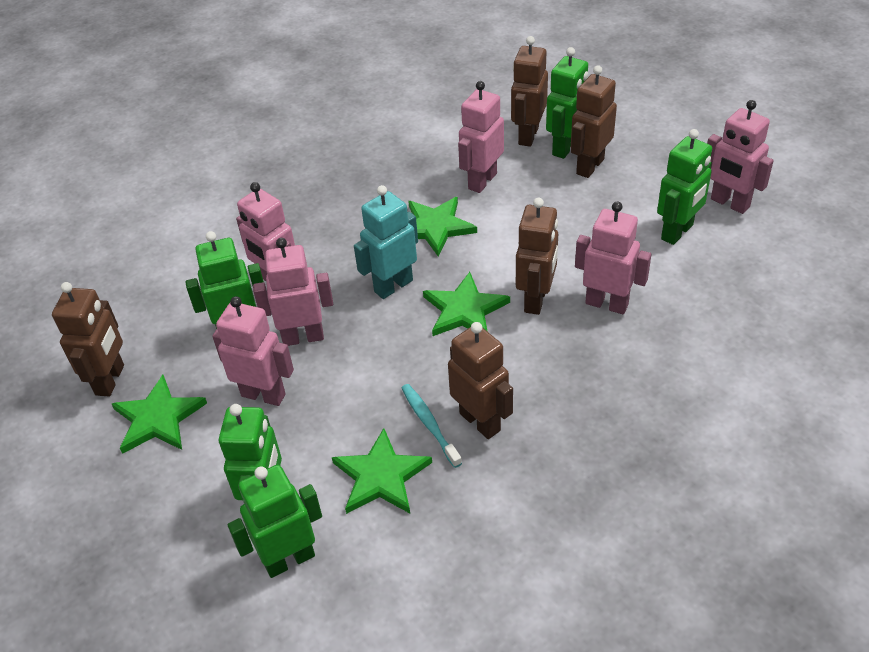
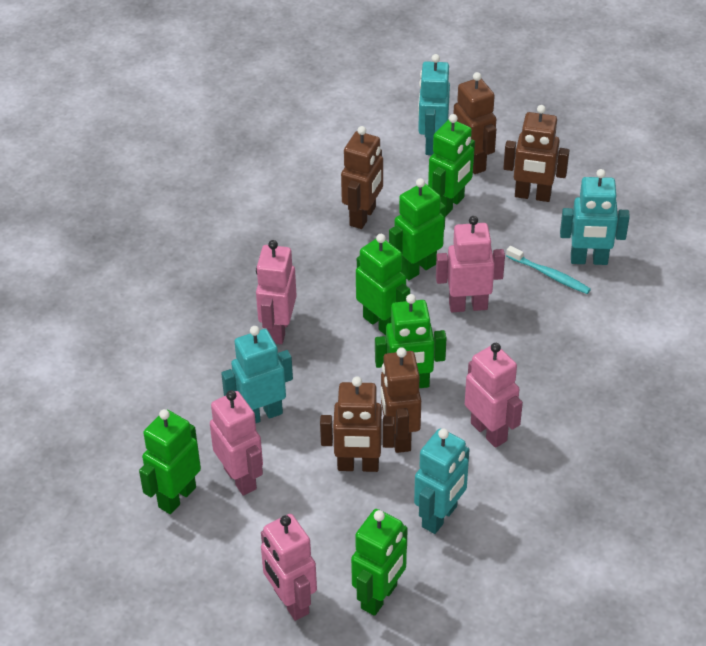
green robot: 5 -> 6
green star: 4 -> 0
pink robot: 6 -> 5
turquoise robot: 1 -> 4

